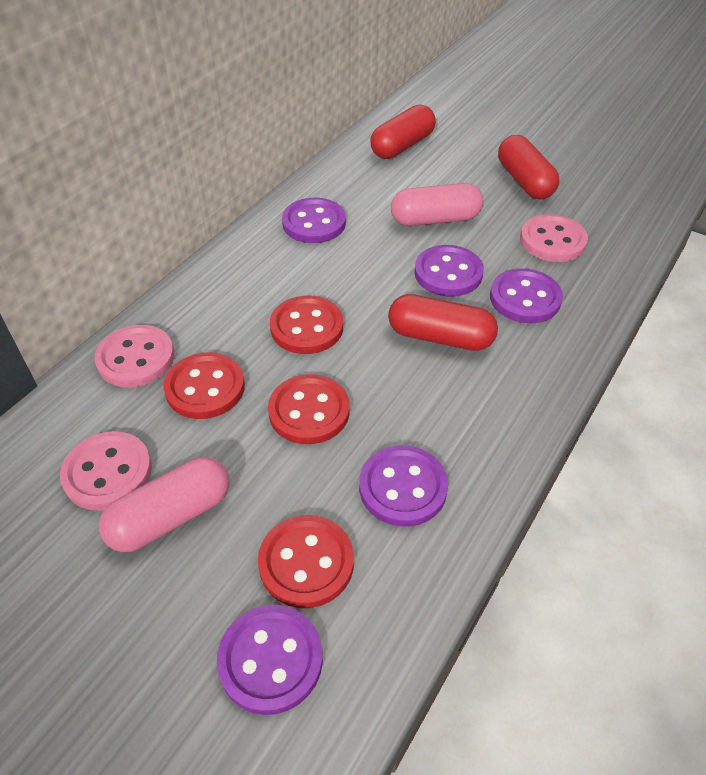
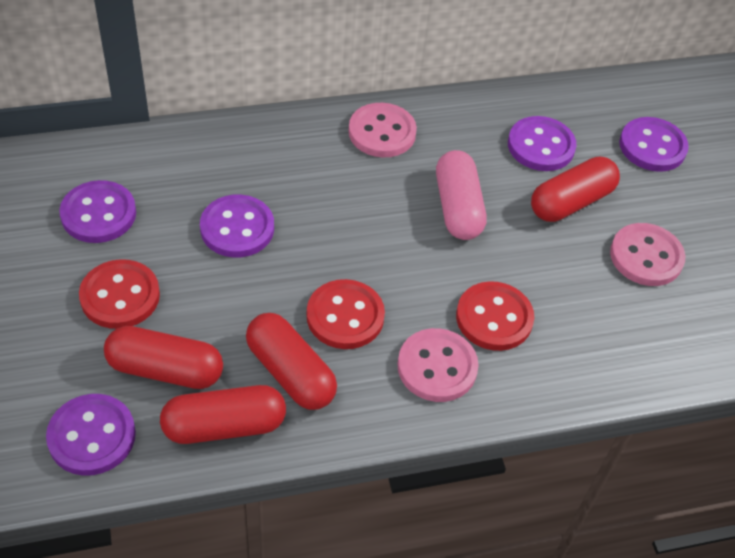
pink capsule: 2 -> 1
red button: 4 -> 3
red capsule: 3 -> 4

